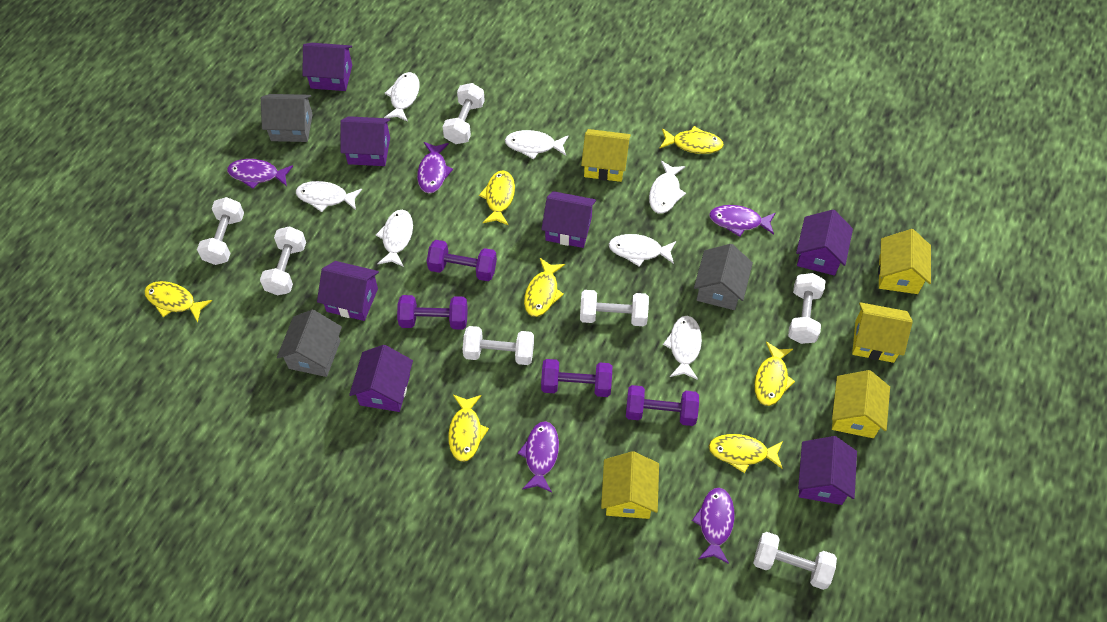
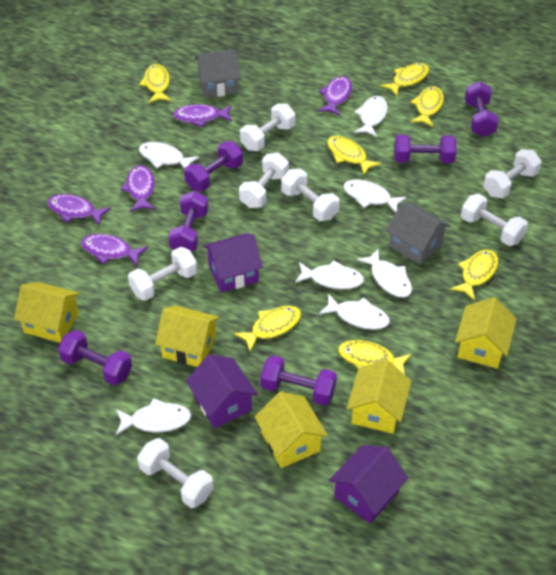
grey house: 3 -> 2
purple dumbbell: 4 -> 6
purple house: 7 -> 3

